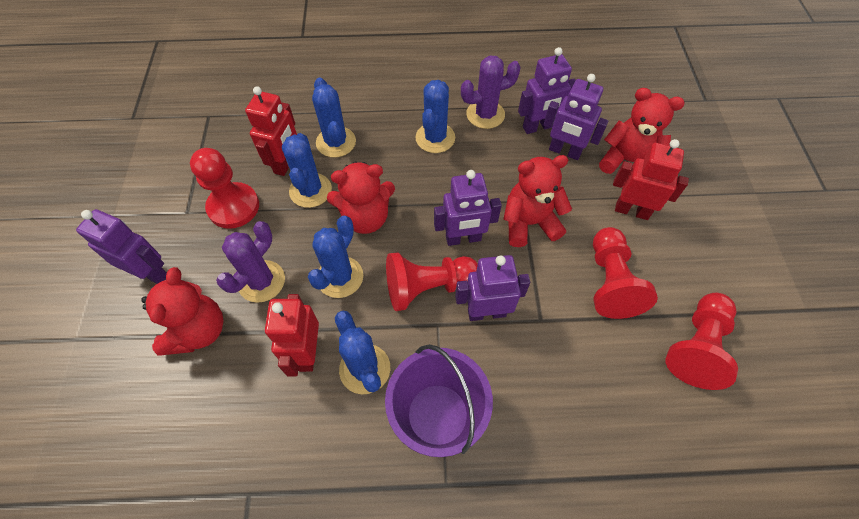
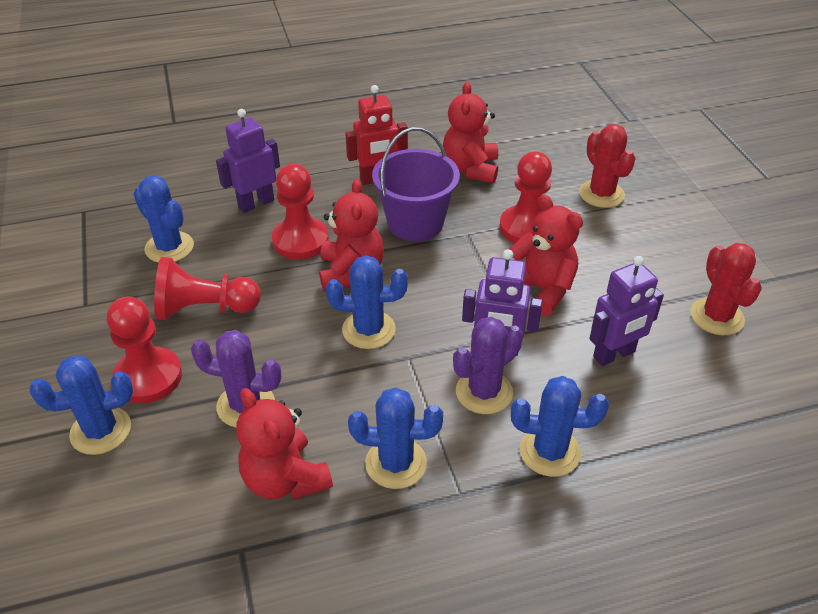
purple robot: 5 -> 3
red cactus: 0 -> 2
red robot: 3 -> 1

